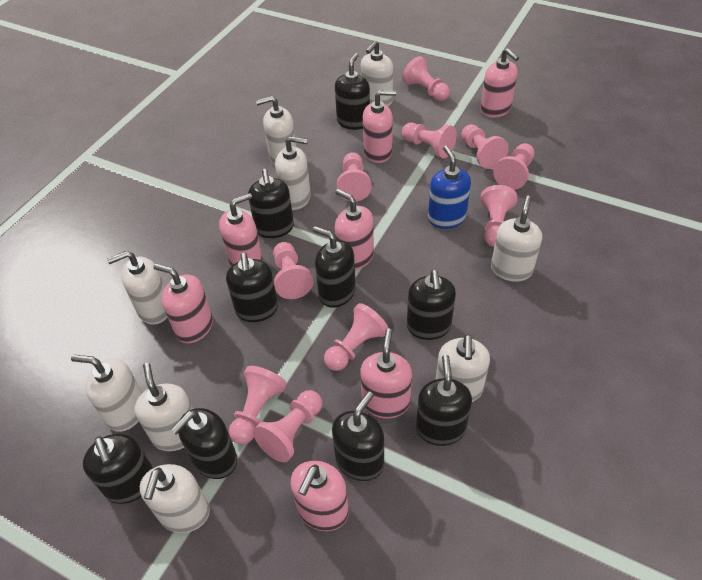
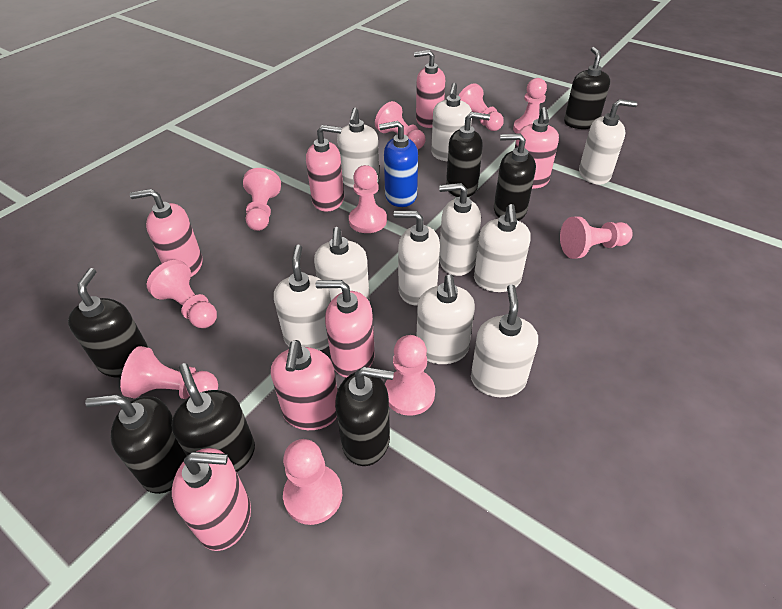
black soap dispenser: 9 -> 7
white soap dispenser: 9 -> 10

